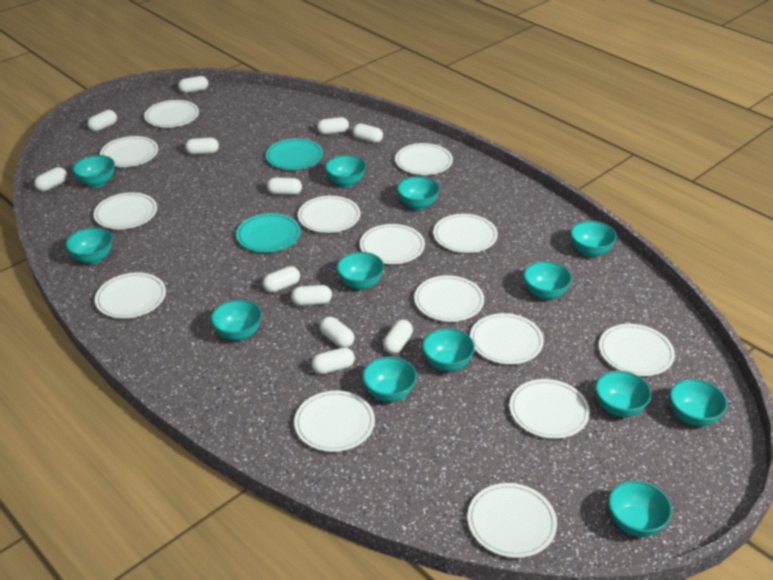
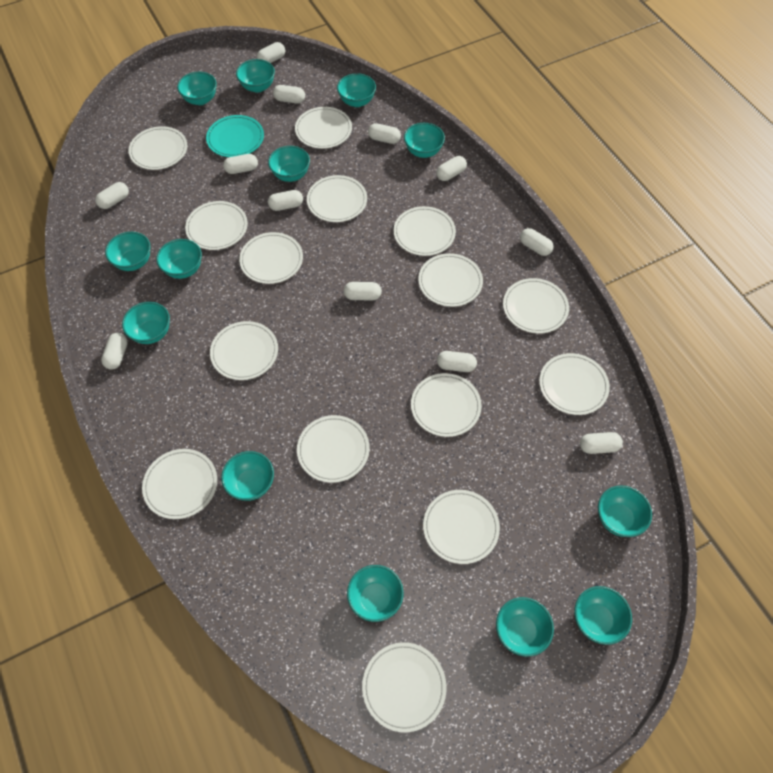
turquoise plate: 2 -> 1
white plate: 14 -> 15

